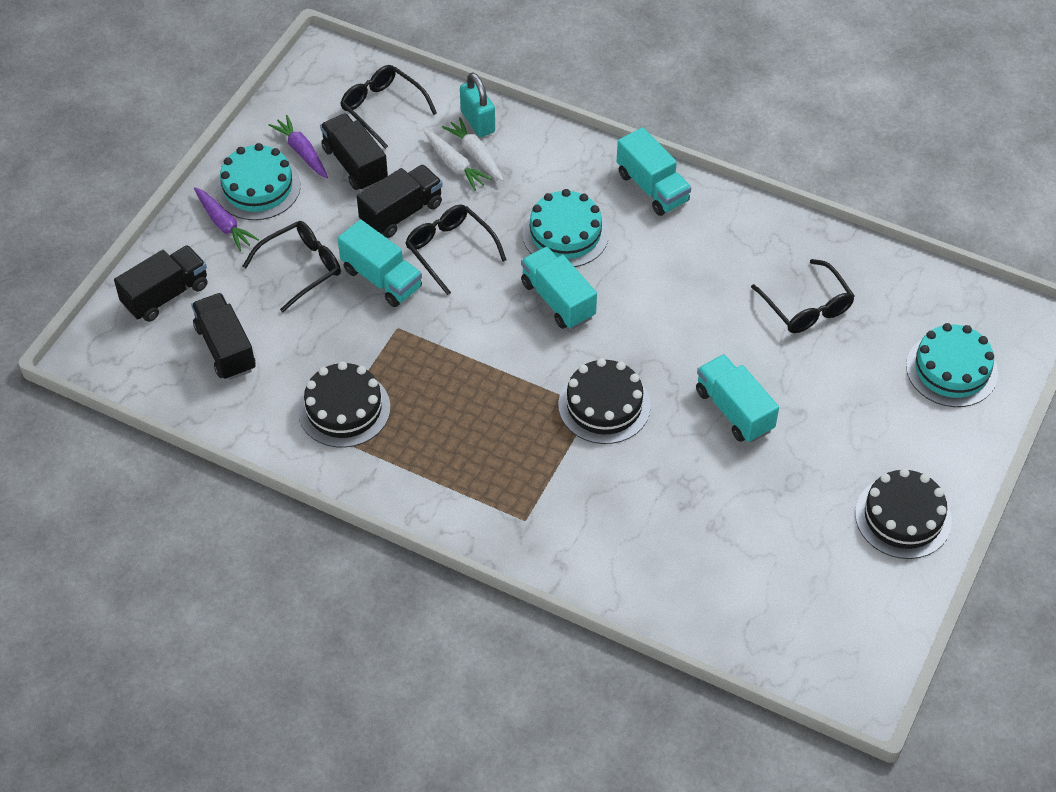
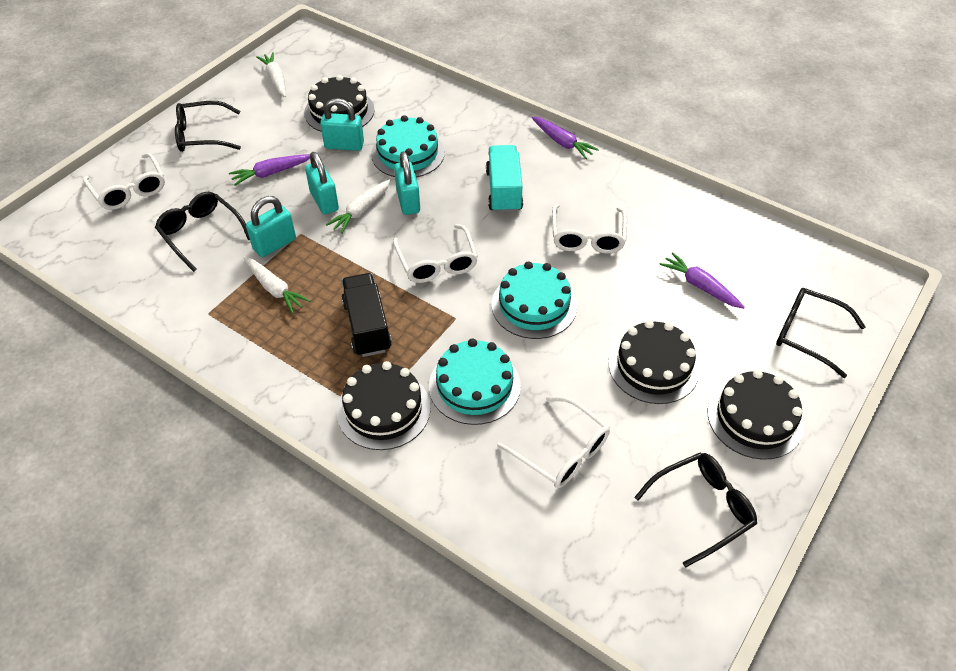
black cake: 3 -> 4
black truck: 4 -> 1
purple carrot: 2 -> 3
turquoise padlock: 1 -> 4
turquoise truck: 4 -> 1
white carrot: 2 -> 3
white glasses: 0 -> 4

